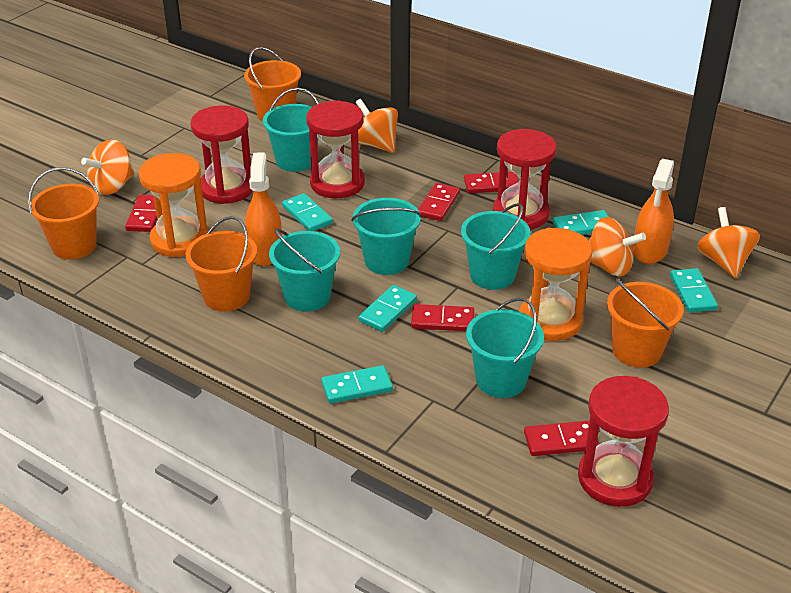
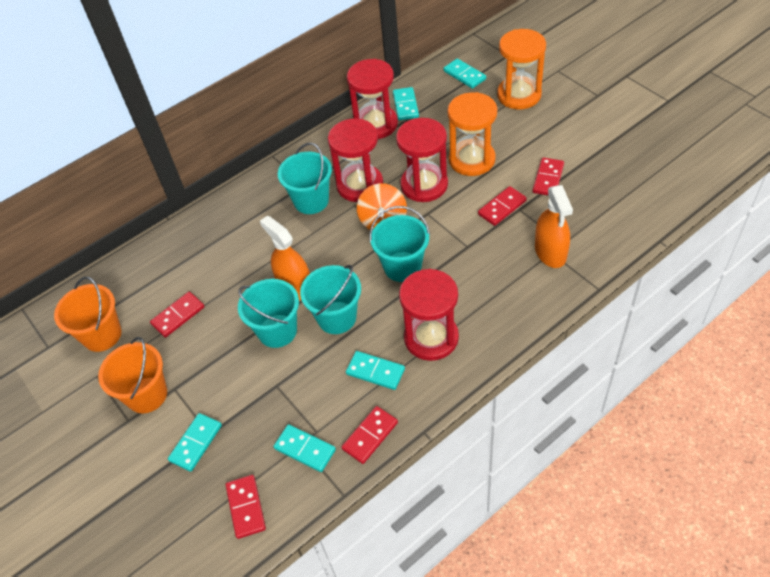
orange bucket: 4 -> 2
orange spinning top: 4 -> 1
turquoise bucket: 5 -> 4

